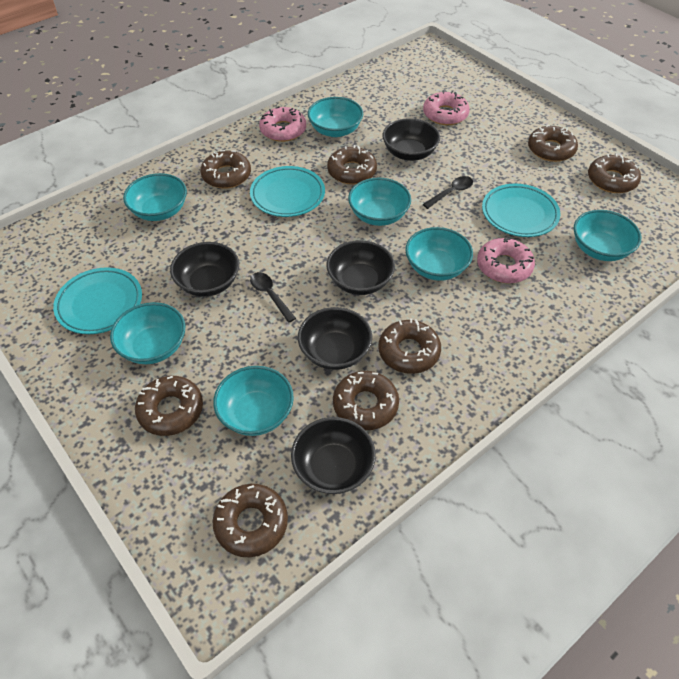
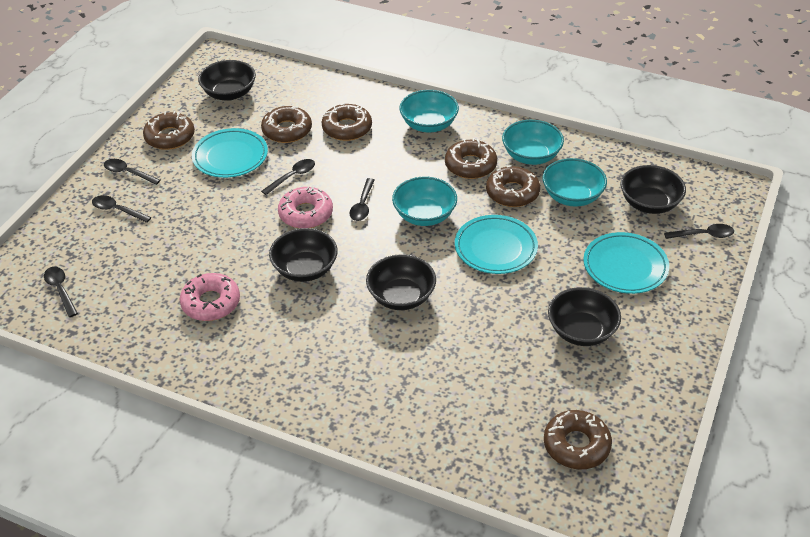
black spoon: 2 -> 6
brown donut: 8 -> 6
pink donut: 3 -> 2
turquoise bowl: 7 -> 4

